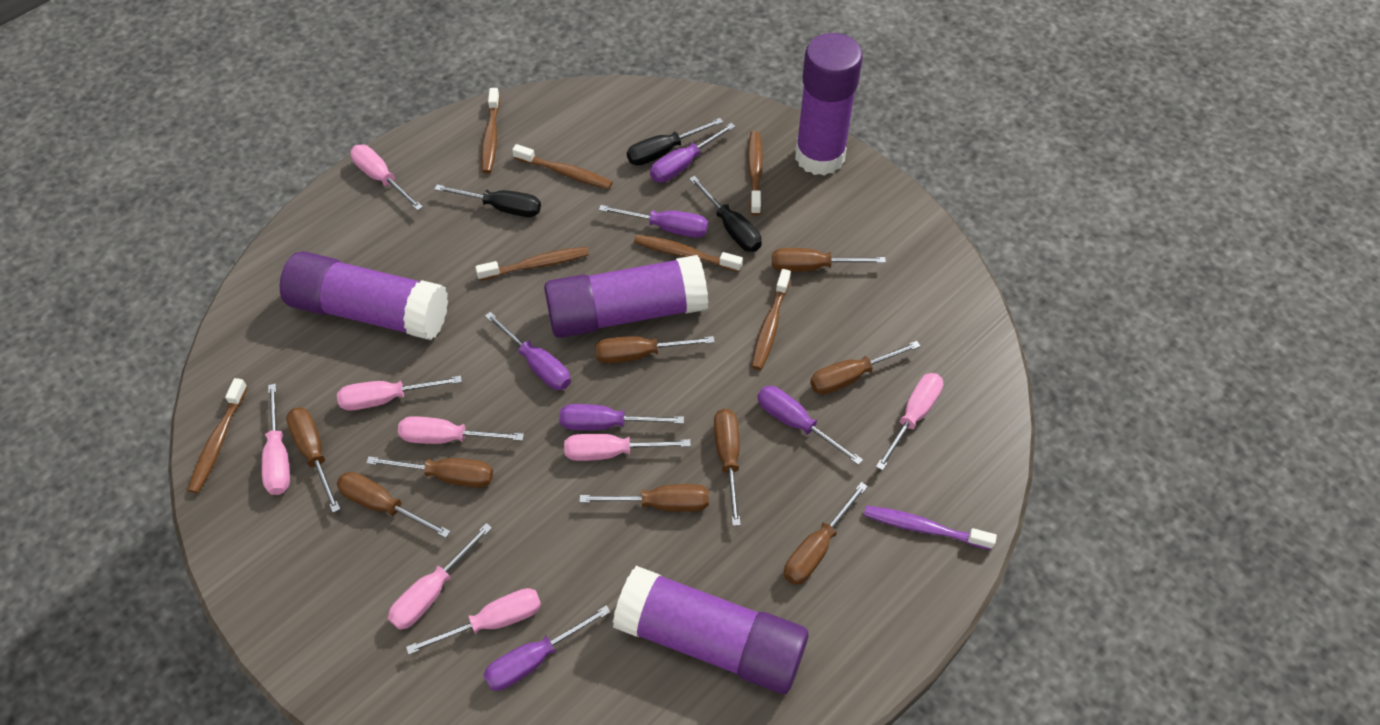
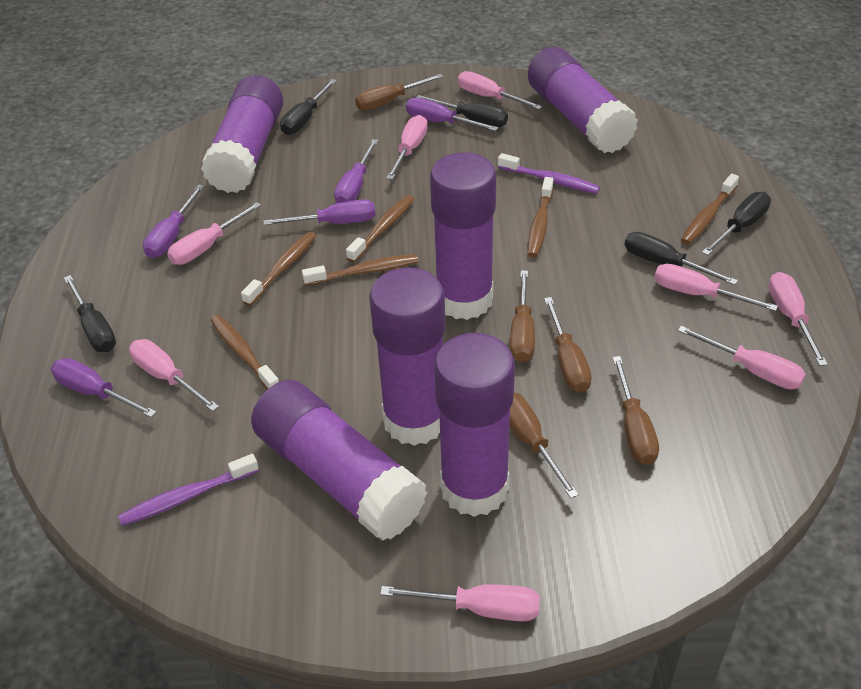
black screwdriver: 3 -> 5
brown screwdriver: 9 -> 5
brown toothbrush: 7 -> 6
purple glue stick: 4 -> 6
purple screwdriver: 6 -> 5
purple toothbrush: 1 -> 2

